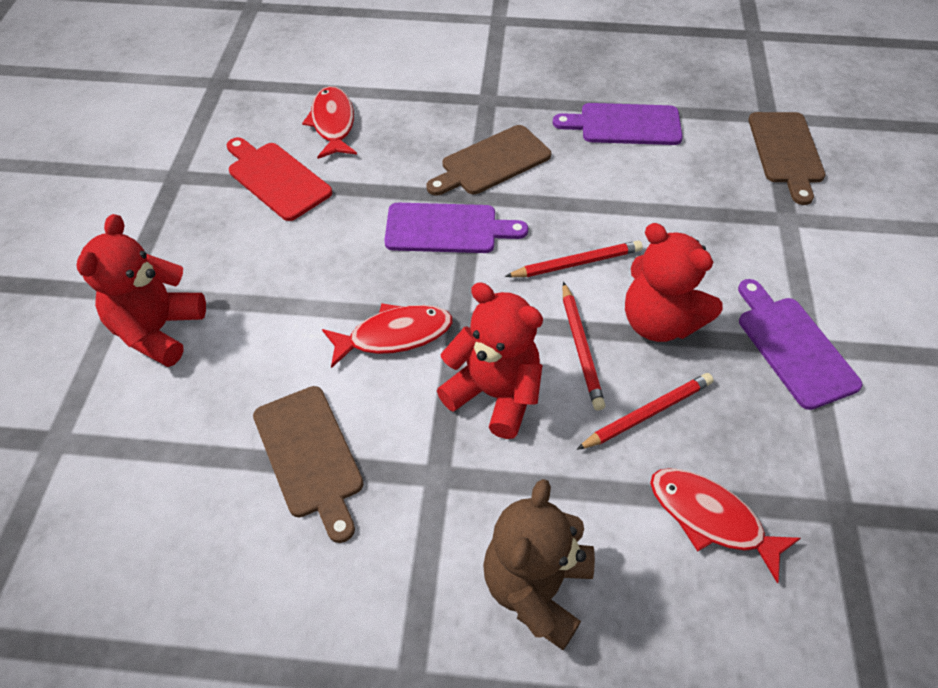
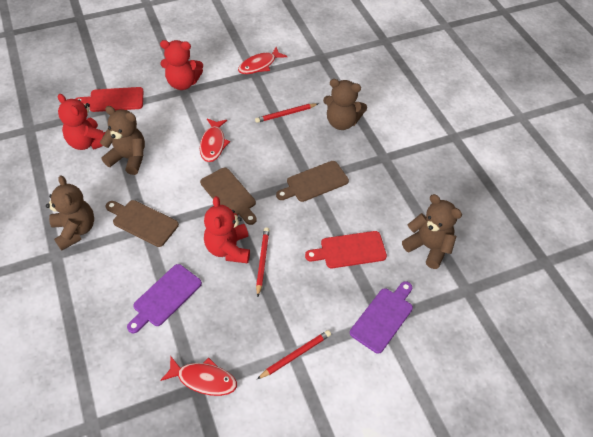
brown teddy bear: 1 -> 4
purple cutting board: 3 -> 2
red cutting board: 1 -> 2

